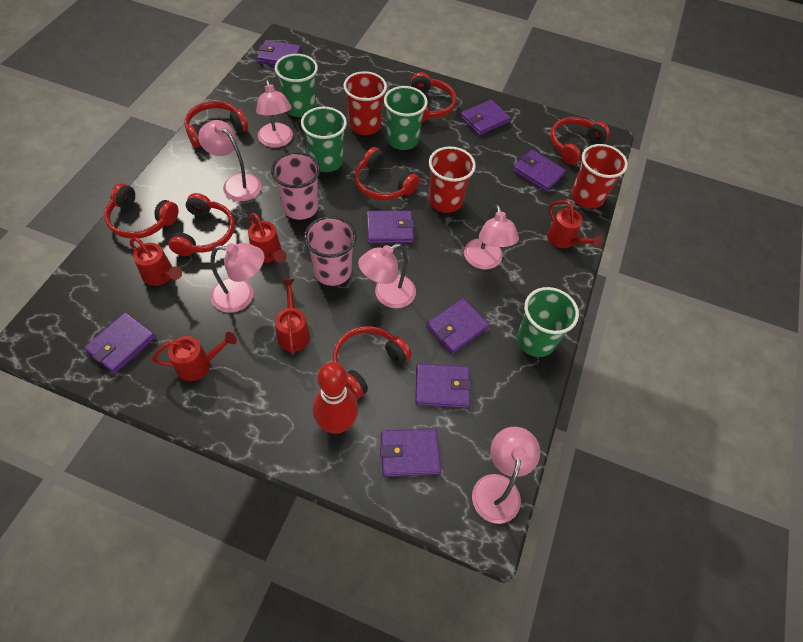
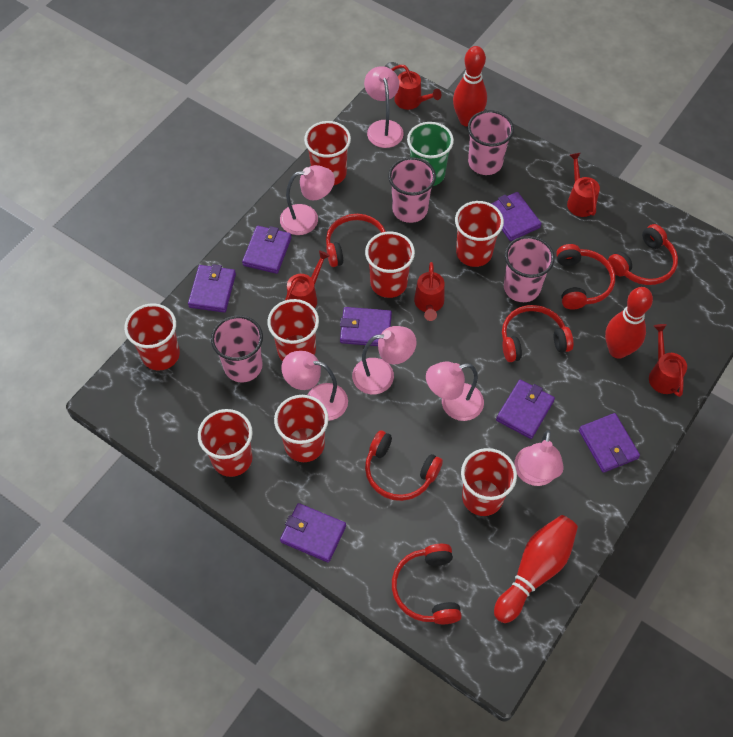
green cup: 4 -> 1
pink cup: 2 -> 4
purple wallet: 8 -> 7
red bowling pin: 1 -> 3
red cup: 3 -> 8
red headphones: 7 -> 6

